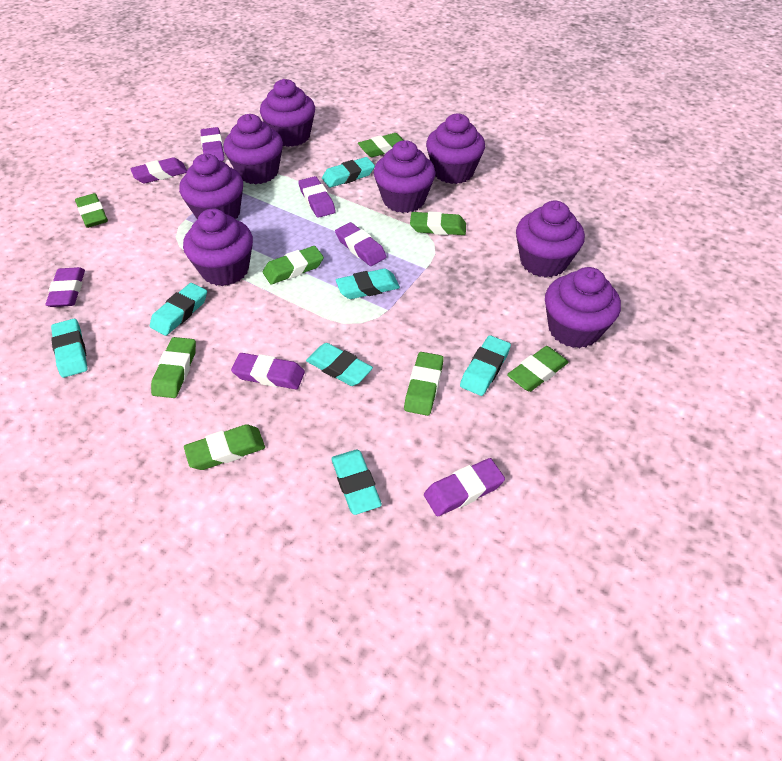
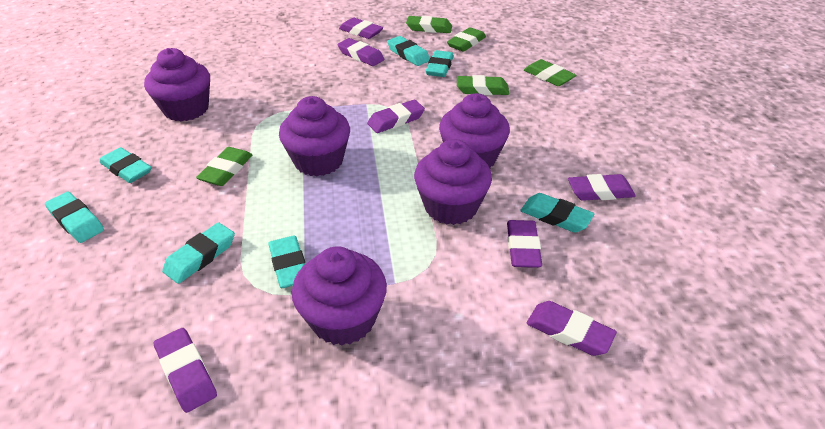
green eraser: 8 -> 5
purple cupcake: 8 -> 5

